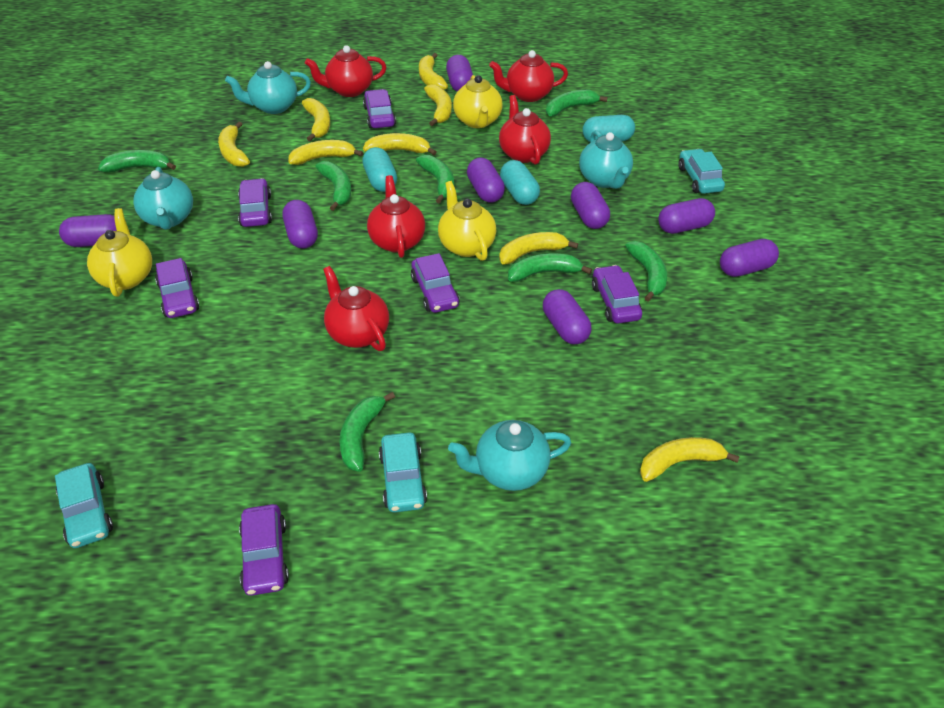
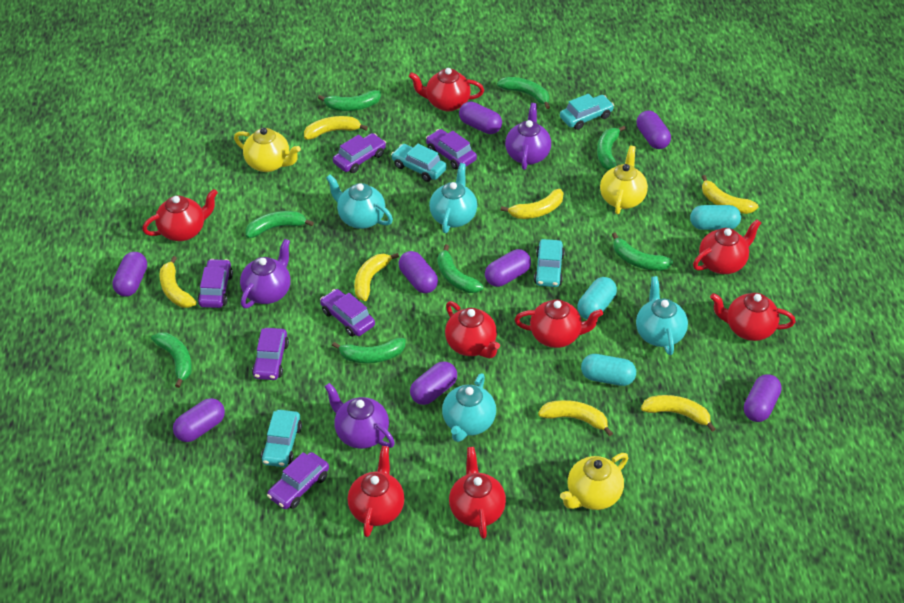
green banana: 7 -> 8
purple teapot: 0 -> 3
red teapot: 5 -> 8
turquoise car: 3 -> 4
yellow banana: 8 -> 7

